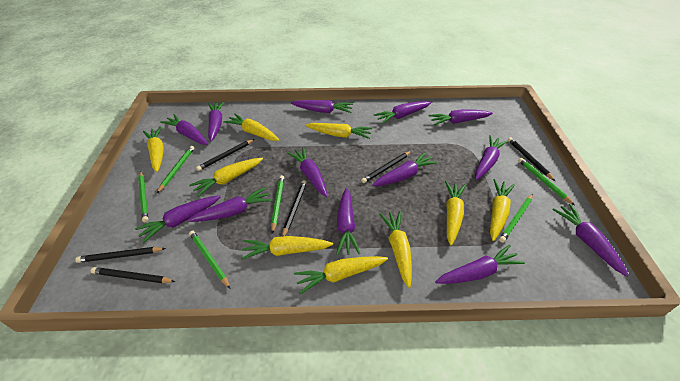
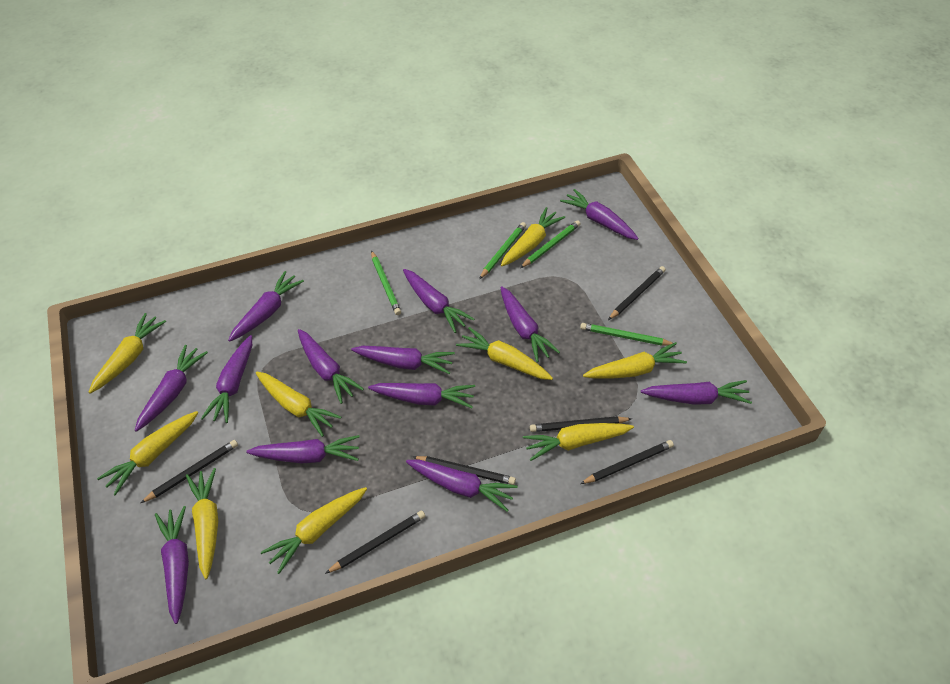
green pencil: 6 -> 4

